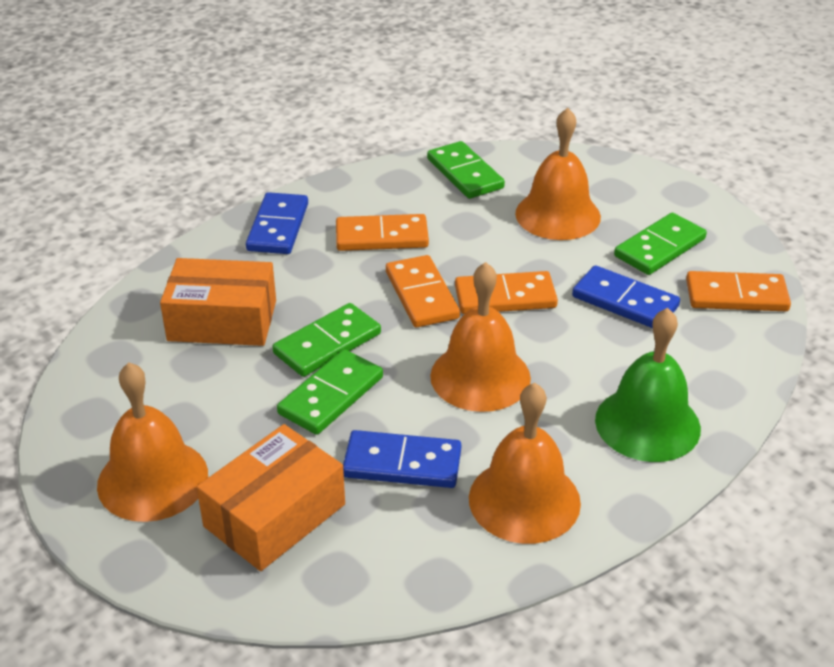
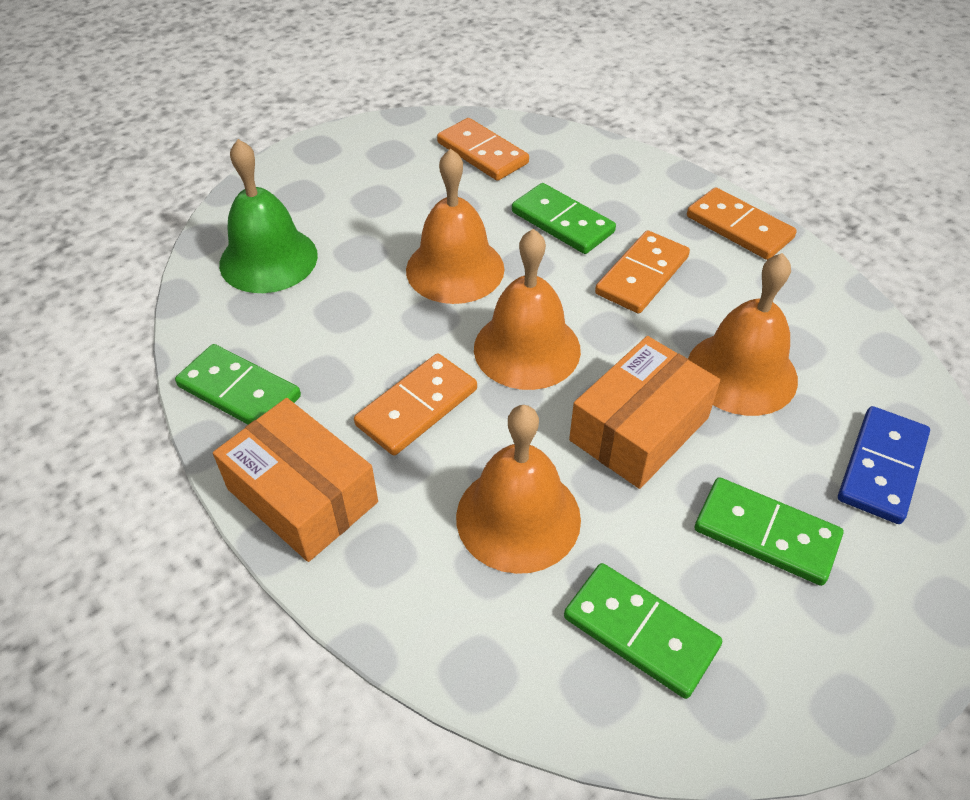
blue domino: 3 -> 1

